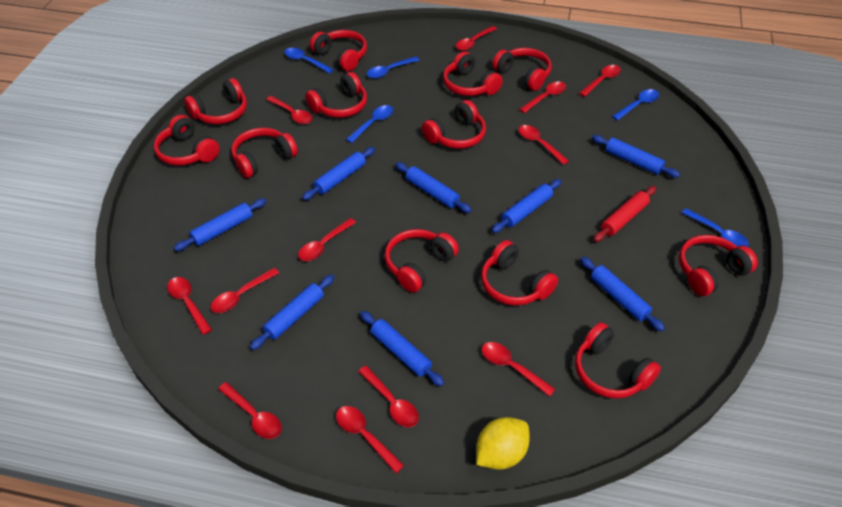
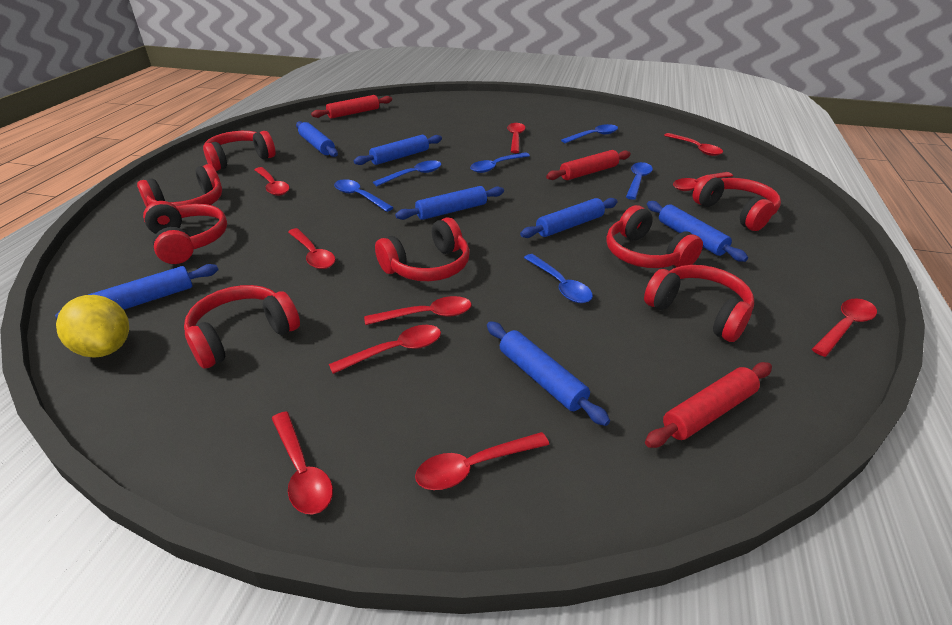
blue rolling pin: 8 -> 7
blue spoon: 5 -> 6
red headphones: 12 -> 8
red rolling pin: 1 -> 3
red spoon: 12 -> 10

